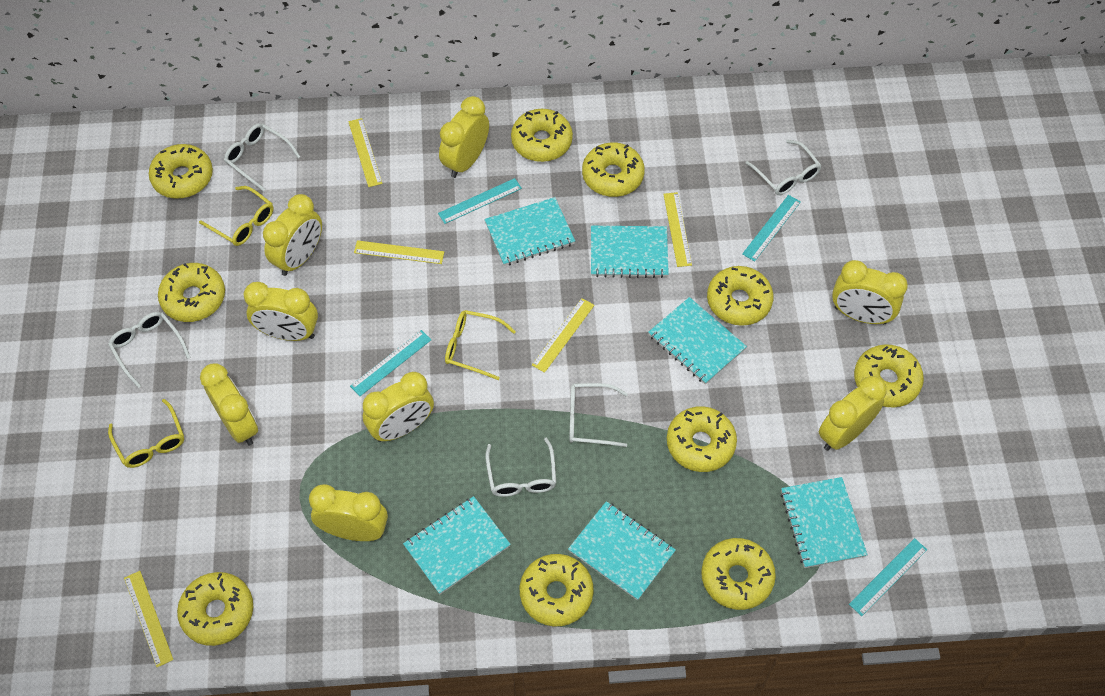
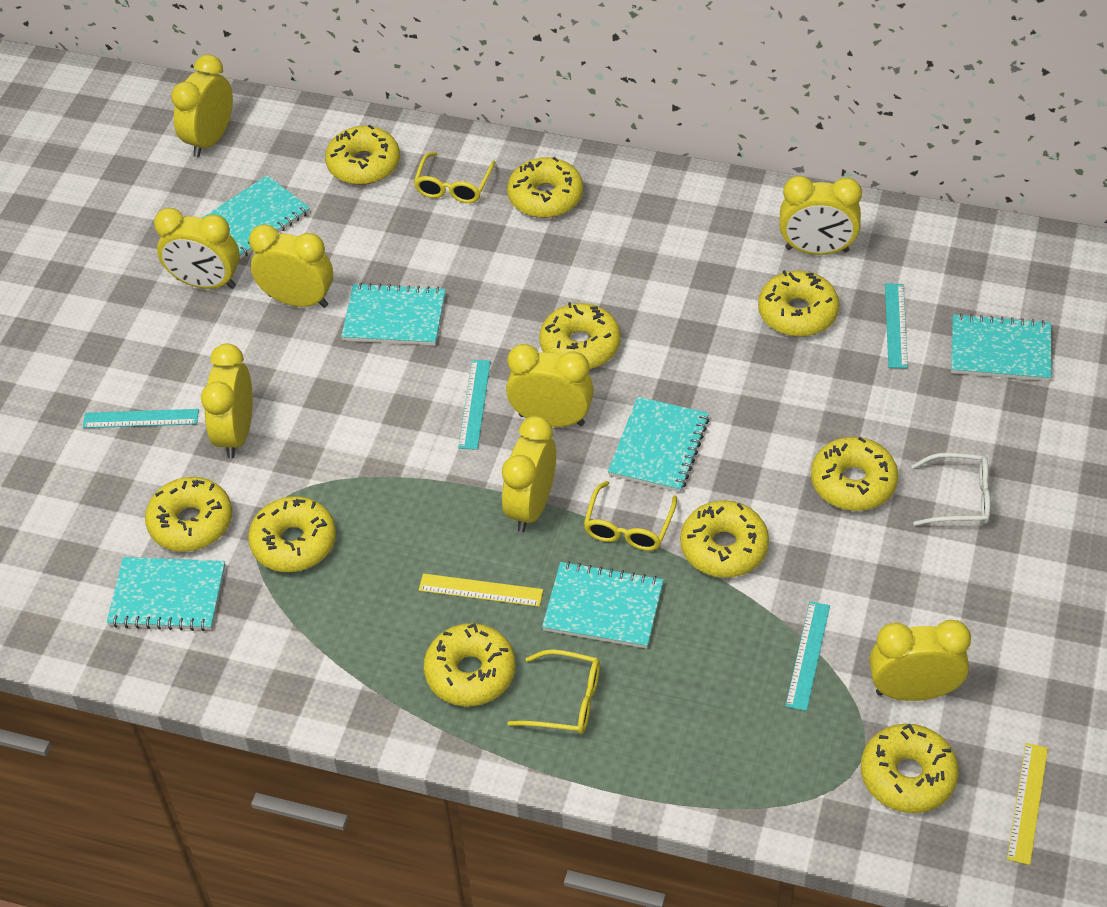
white glasses: 5 -> 1
yellow ruler: 5 -> 2

